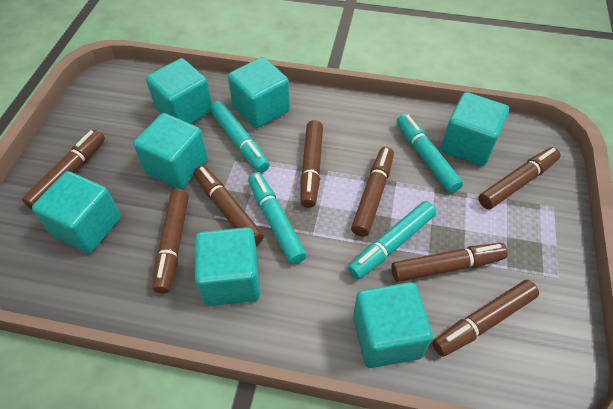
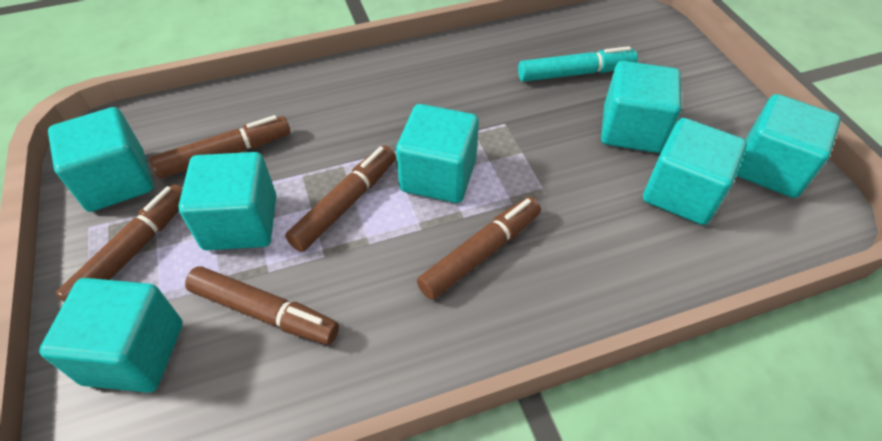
brown marker: 8 -> 5
turquoise marker: 4 -> 1

